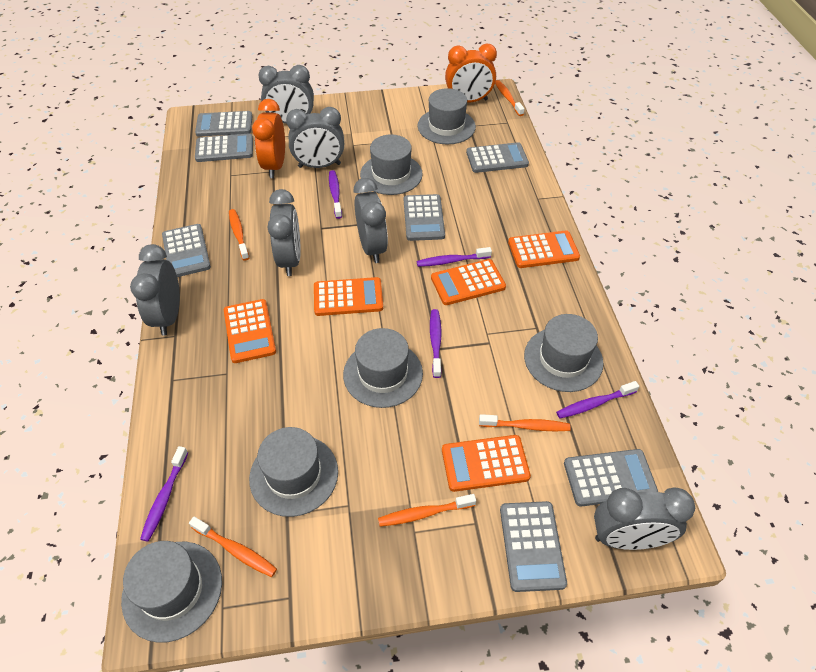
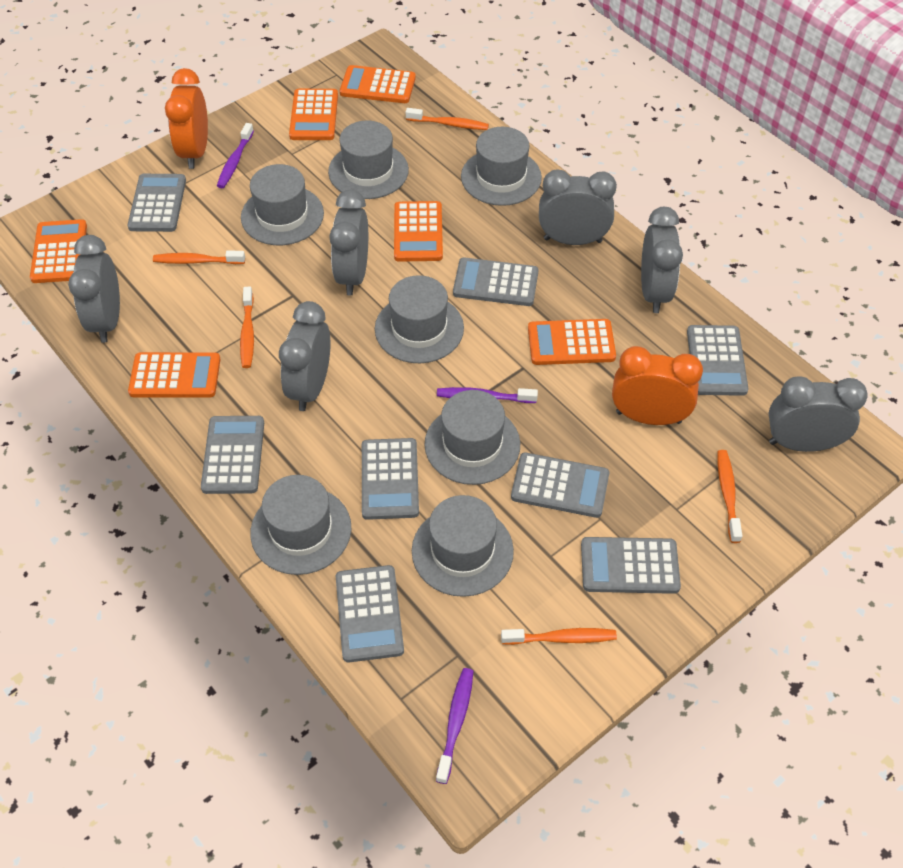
grey calculator: 7 -> 8
grey hat: 6 -> 7
orange calculator: 5 -> 6
purple toothbrush: 5 -> 3

